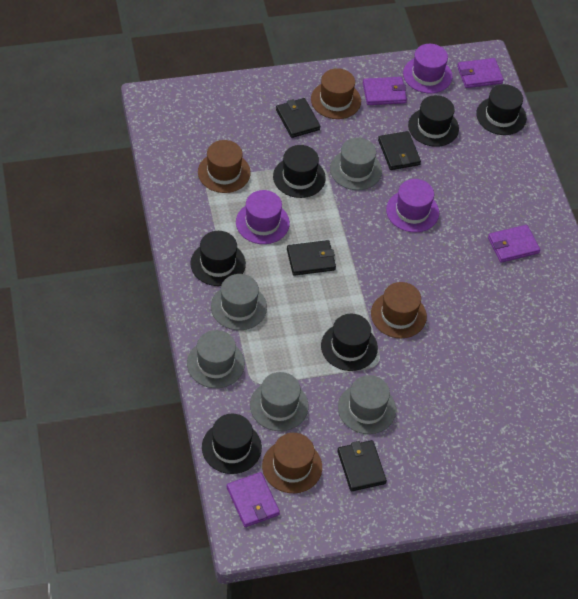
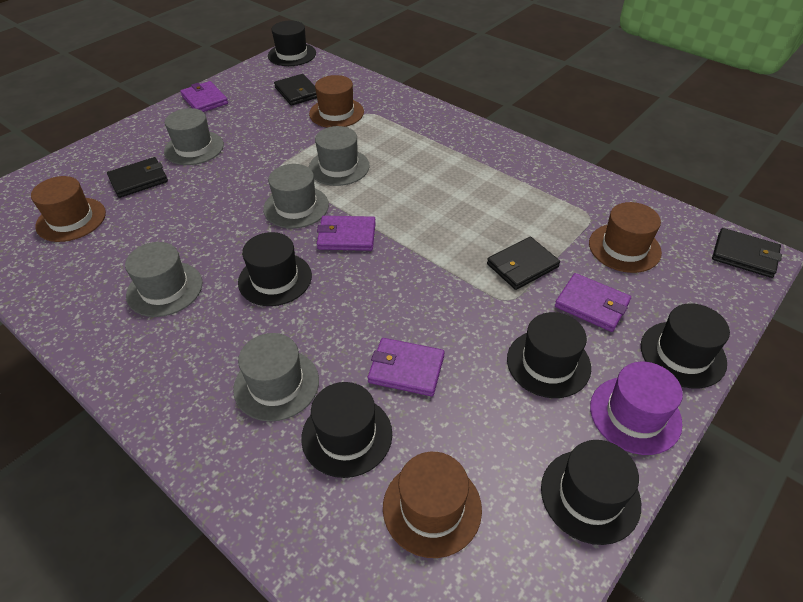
purple hat: 3 -> 1

